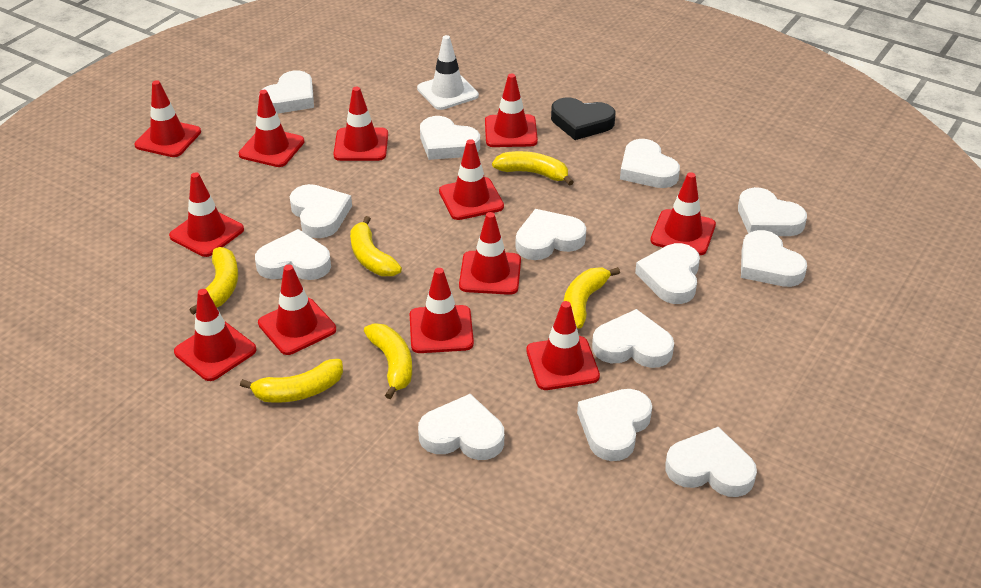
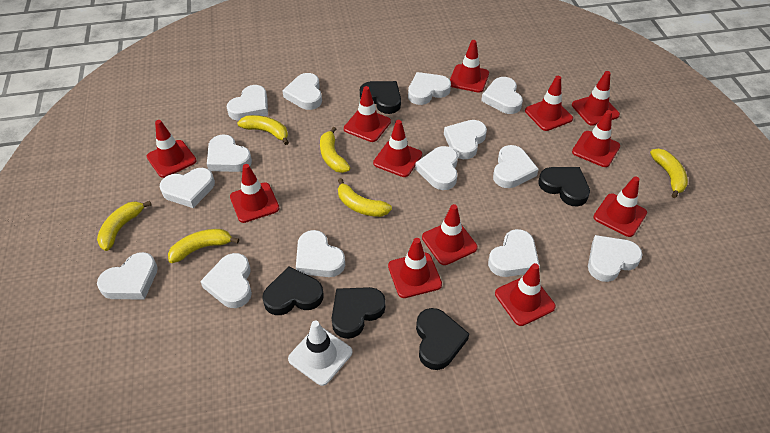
black heart: 1 -> 5
white heart: 13 -> 14

